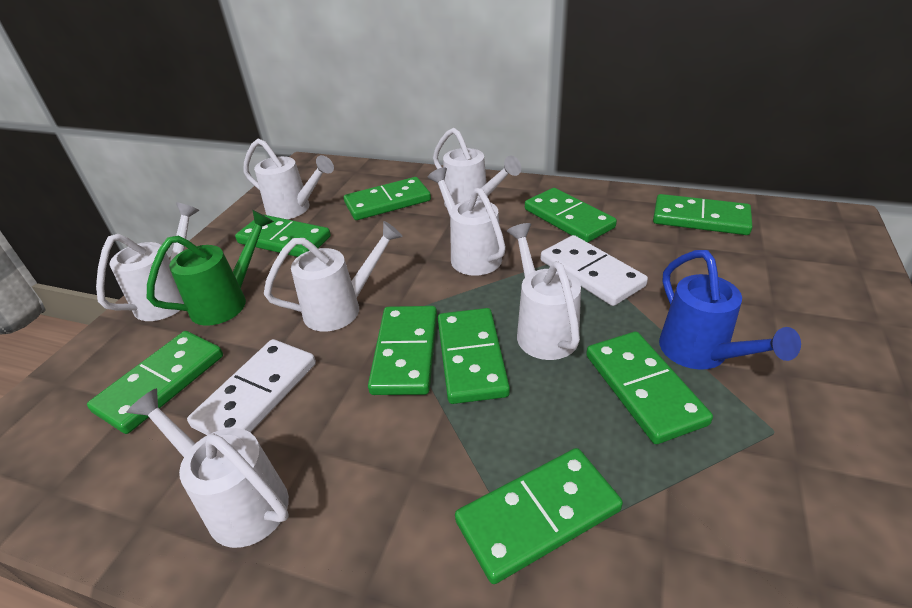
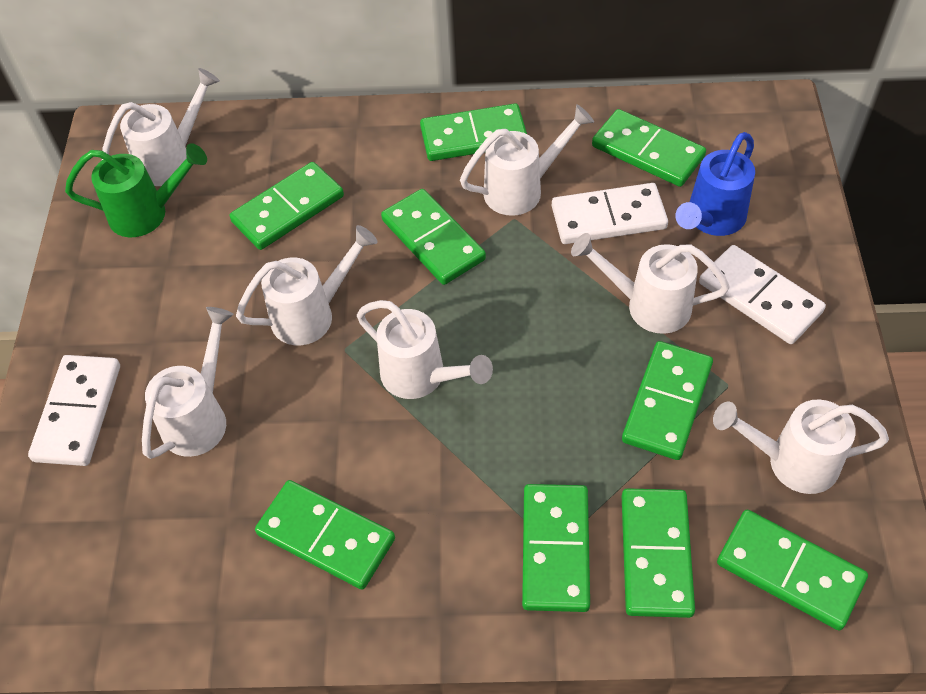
white domino: 2 -> 3

